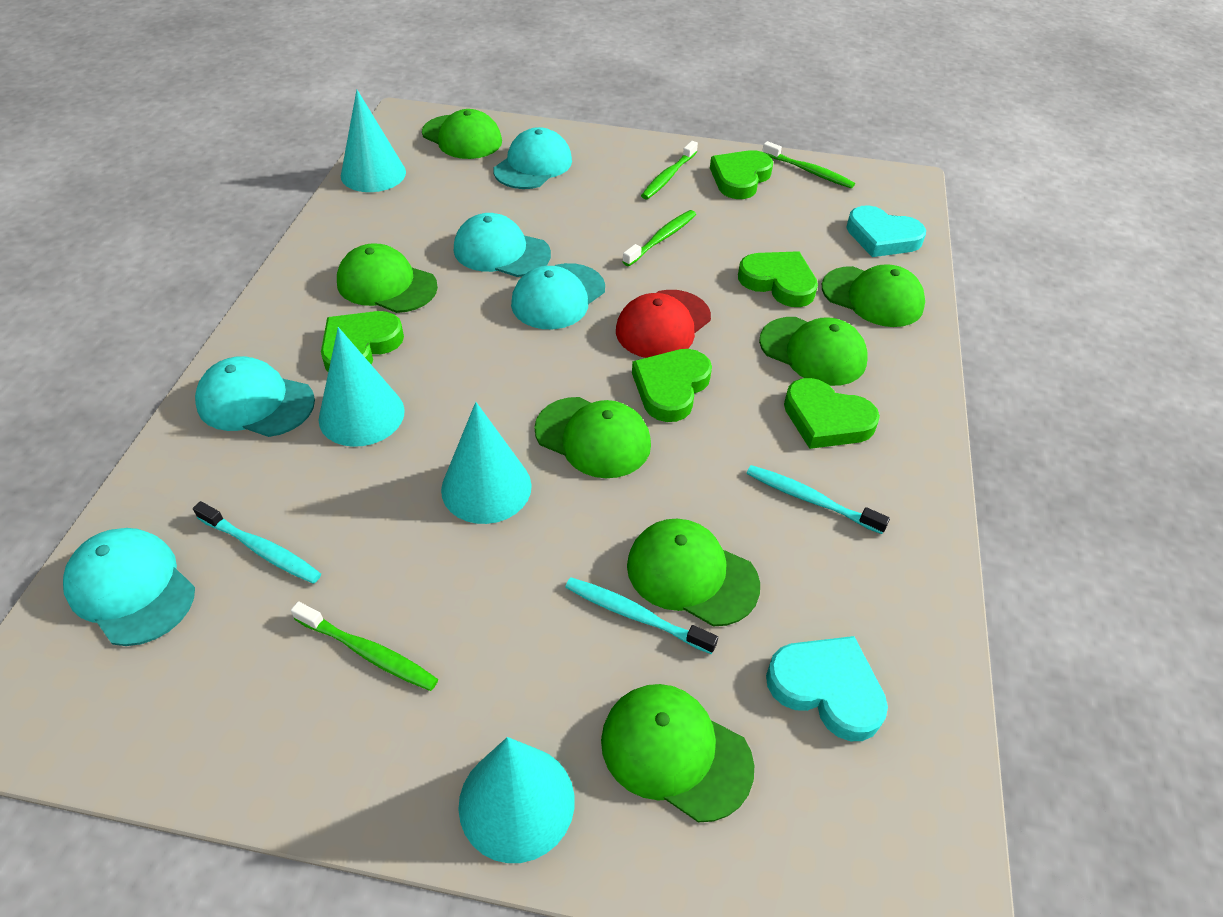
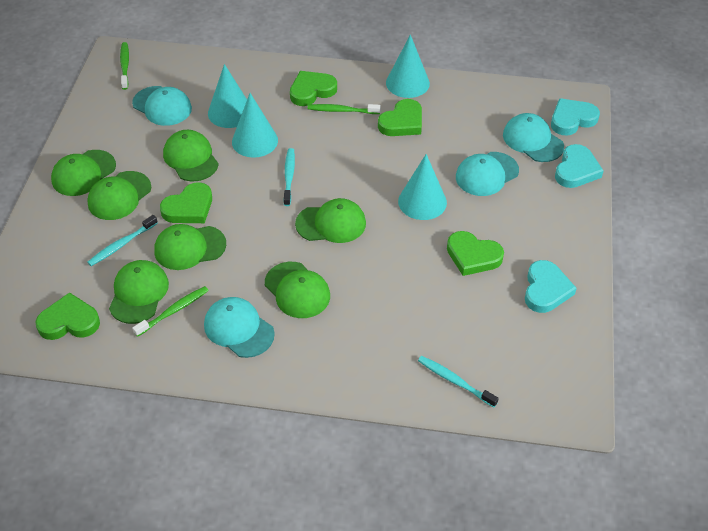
green toothbrush: 4 -> 3
red cap: 1 -> 0
turquoise cap: 5 -> 4
turquoise heart: 2 -> 3

